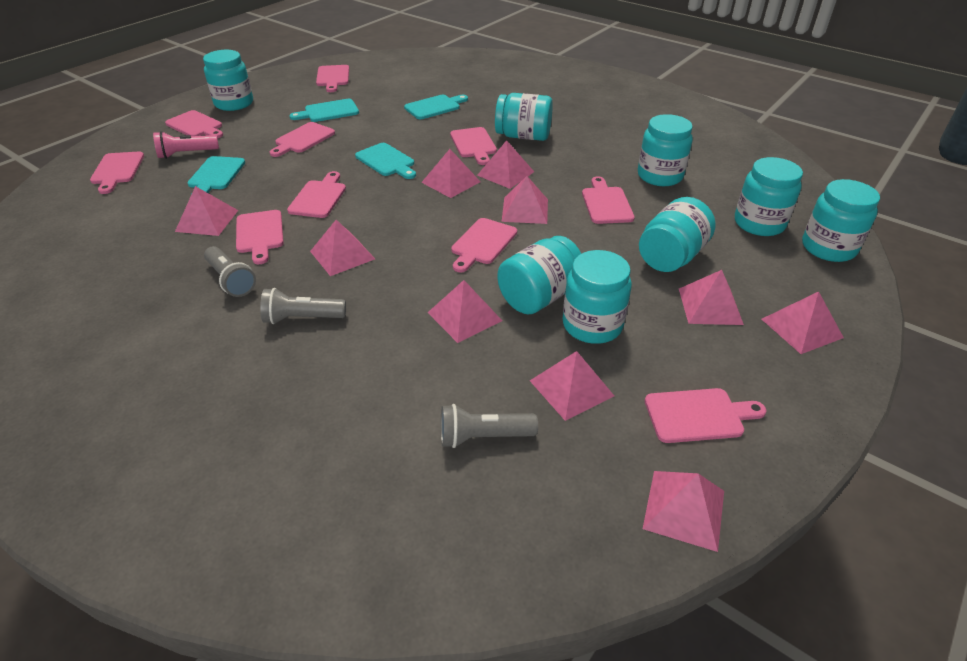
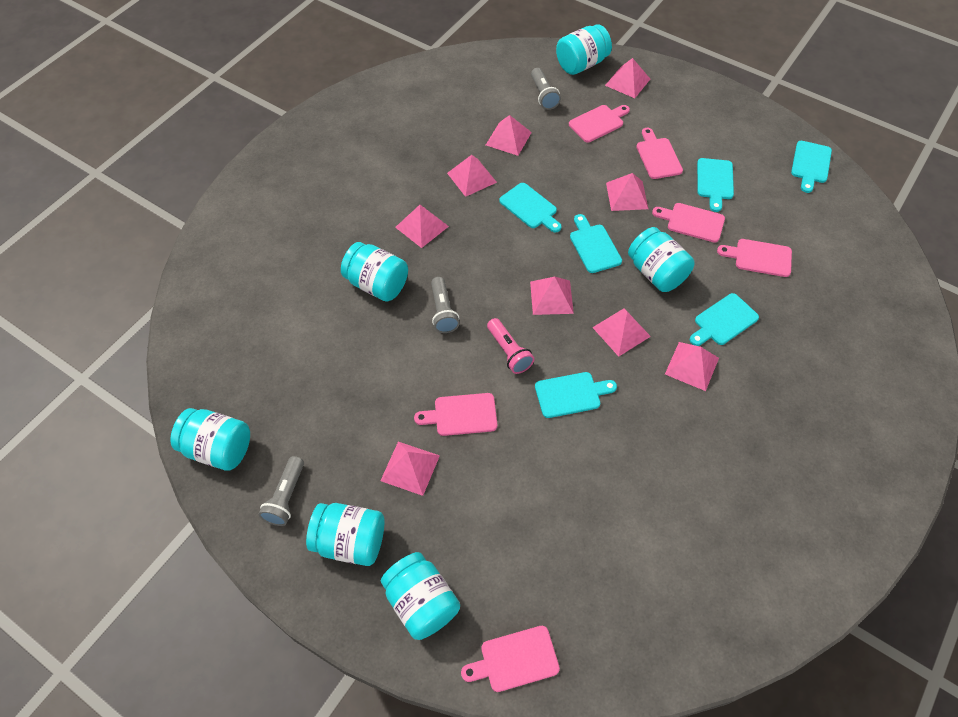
pink cutting board: 10 -> 6
pink pyramid: 10 -> 9
turquoise cutting board: 4 -> 6
turquoise jar: 8 -> 6

